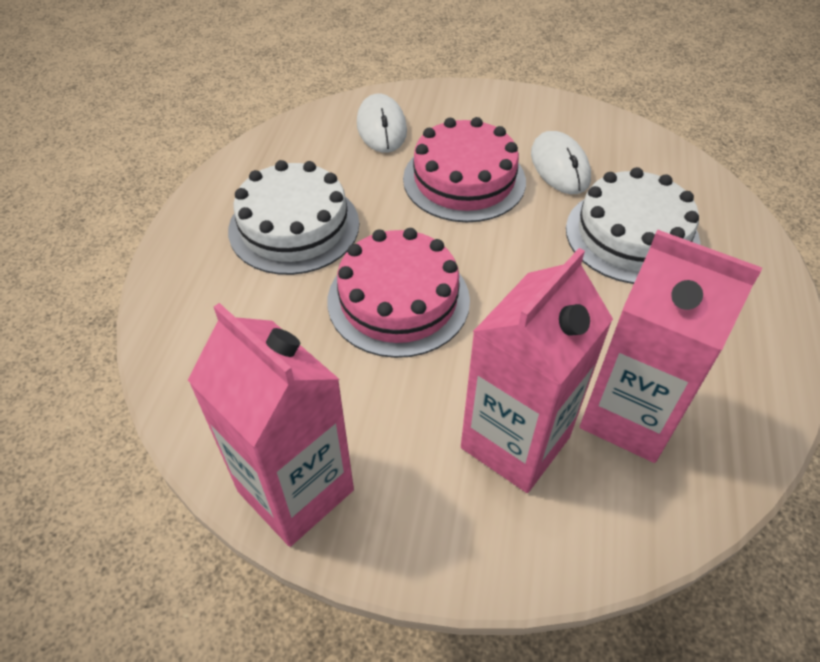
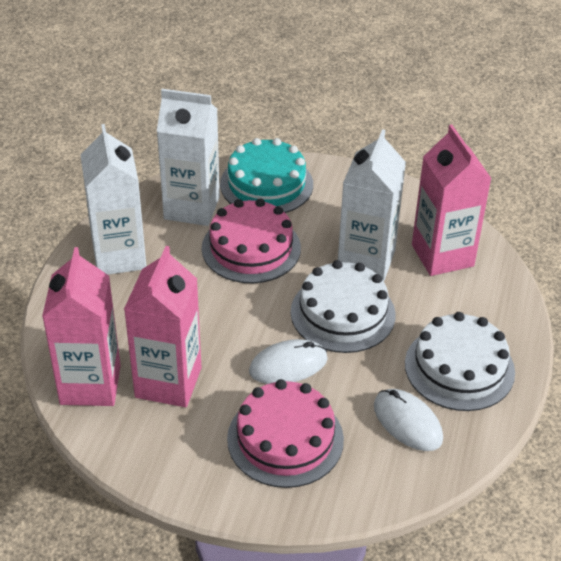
turquoise cake: 0 -> 1
white carton: 0 -> 3

